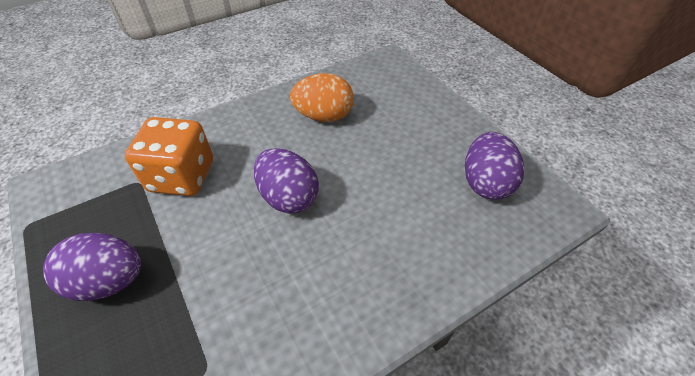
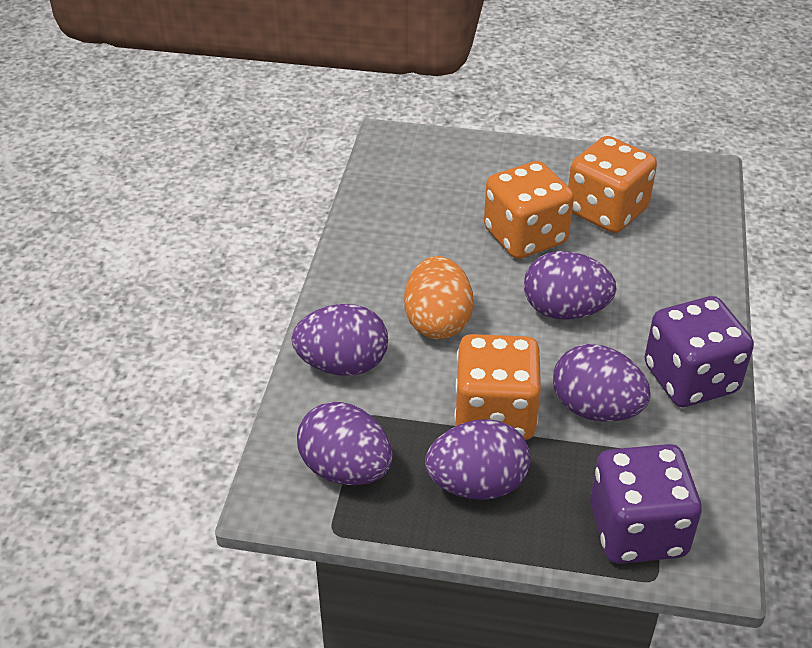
orange dice: 1 -> 3
purple dice: 0 -> 2
purple egg: 3 -> 5

